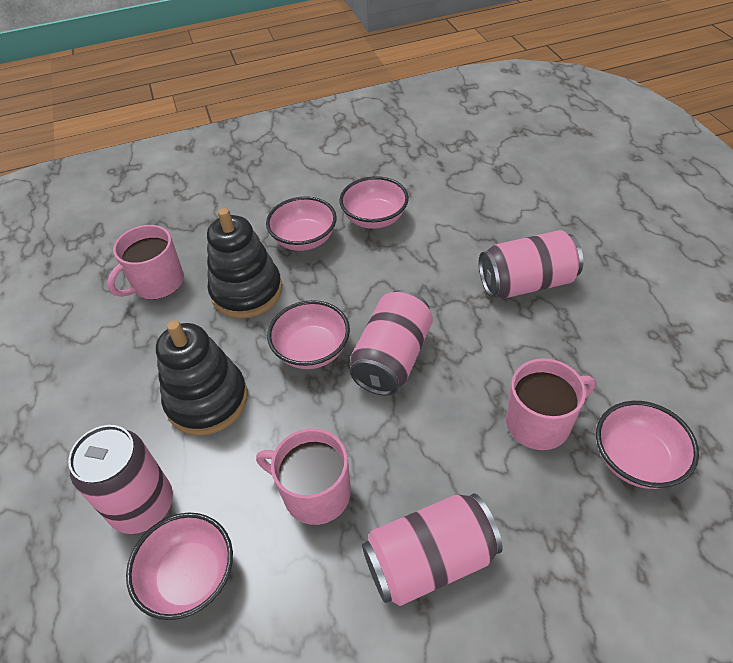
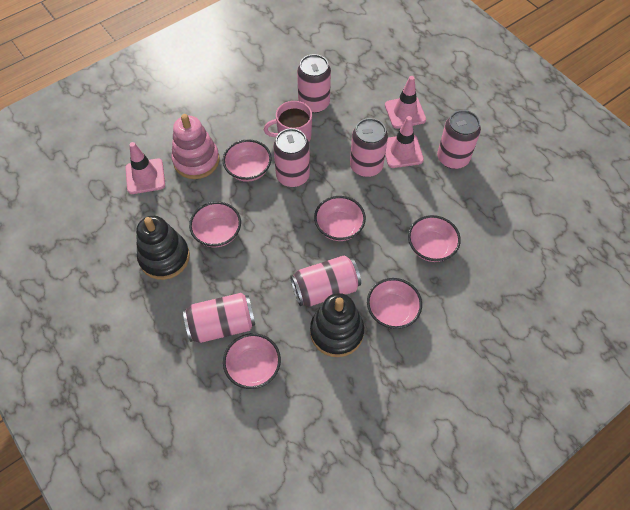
pink bowl: 5 -> 6
pink can: 4 -> 6
pink mug: 3 -> 1
pink stacking toy: 0 -> 1
pink traffic cone: 0 -> 3

